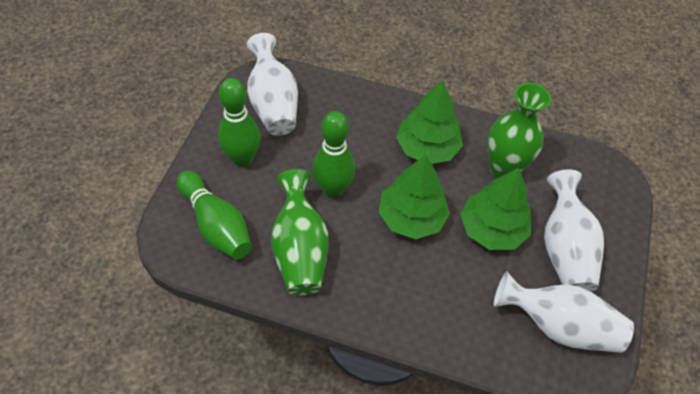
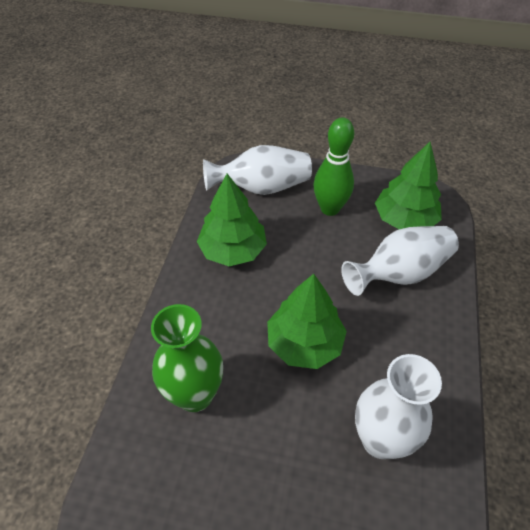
green bowling pin: 3 -> 1
green vase: 2 -> 1

